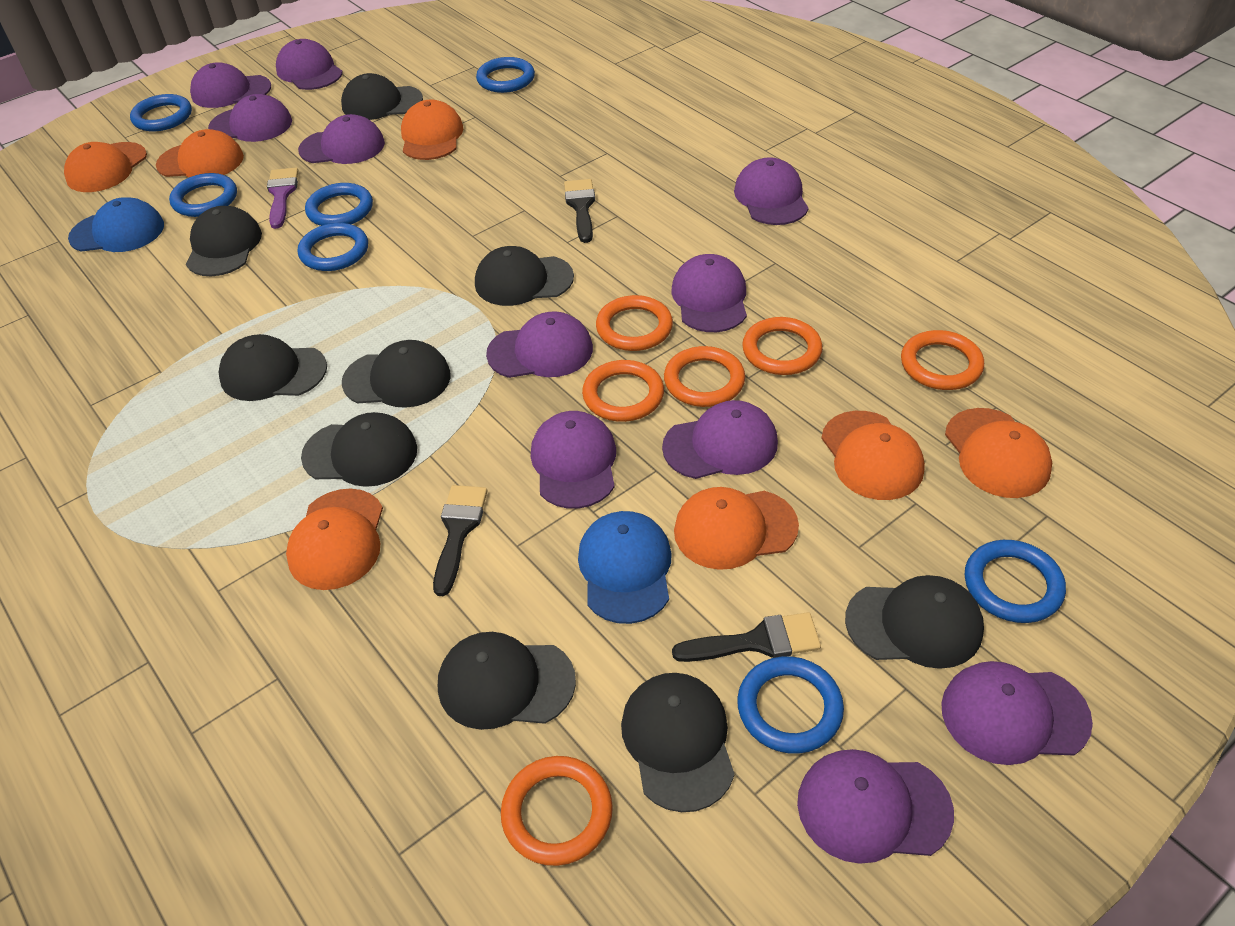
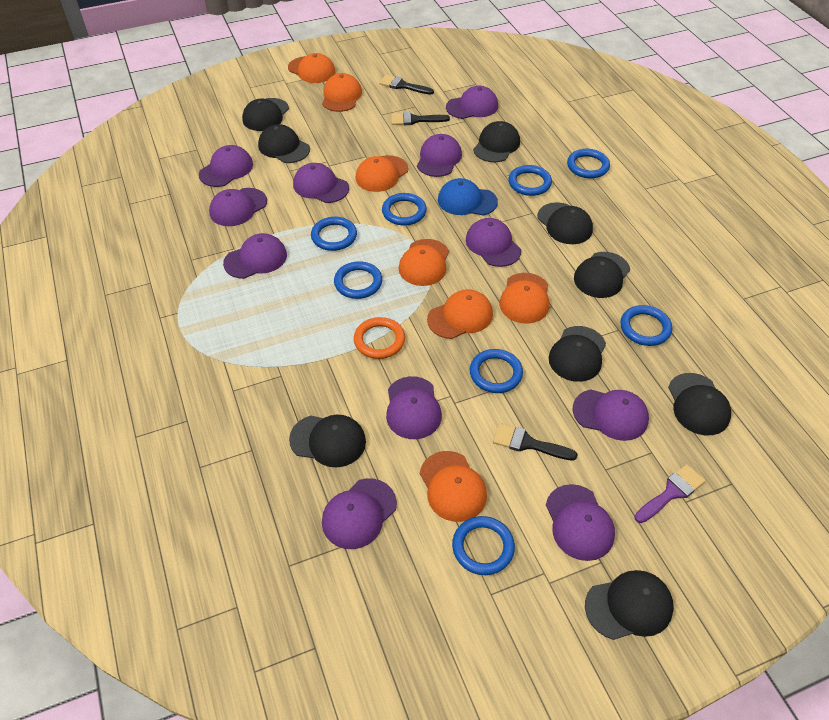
blue cap: 2 -> 1
blue ring: 7 -> 8
orange ring: 6 -> 1

